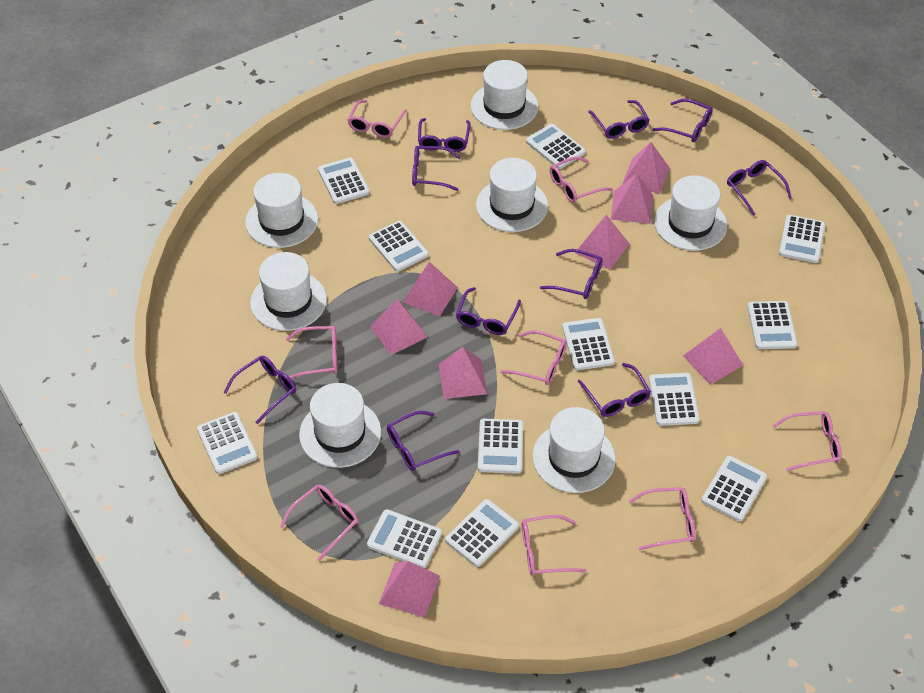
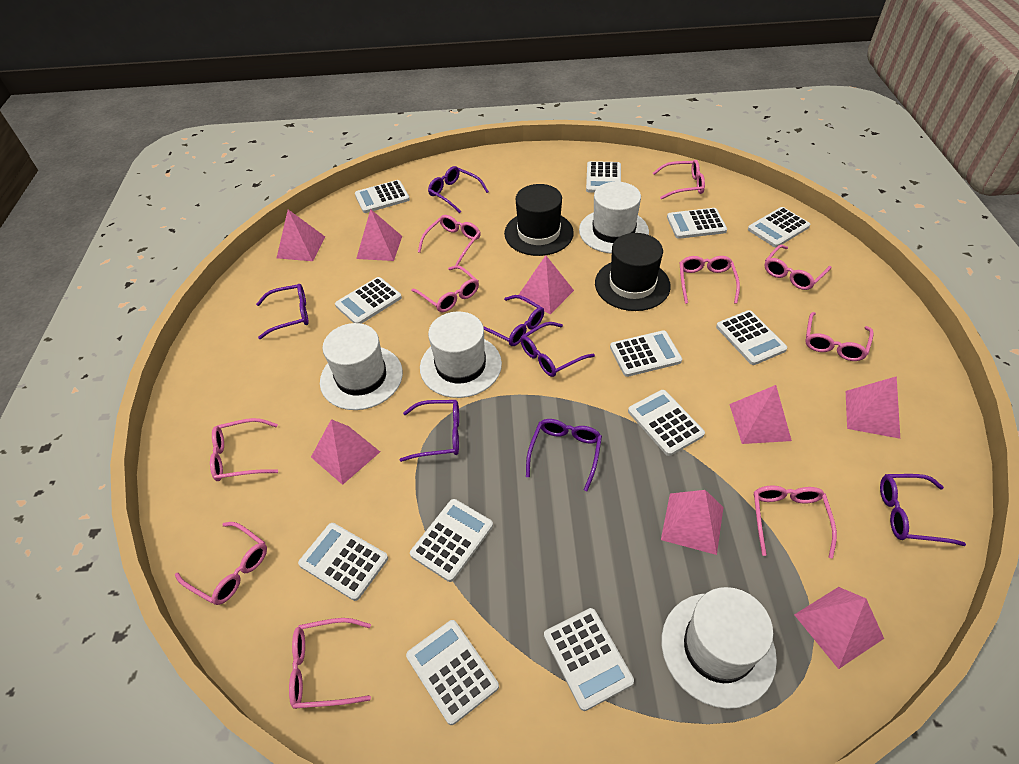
black hat: 0 -> 2
pink glasses: 8 -> 10
purple glasses: 10 -> 7
white hat: 7 -> 4

